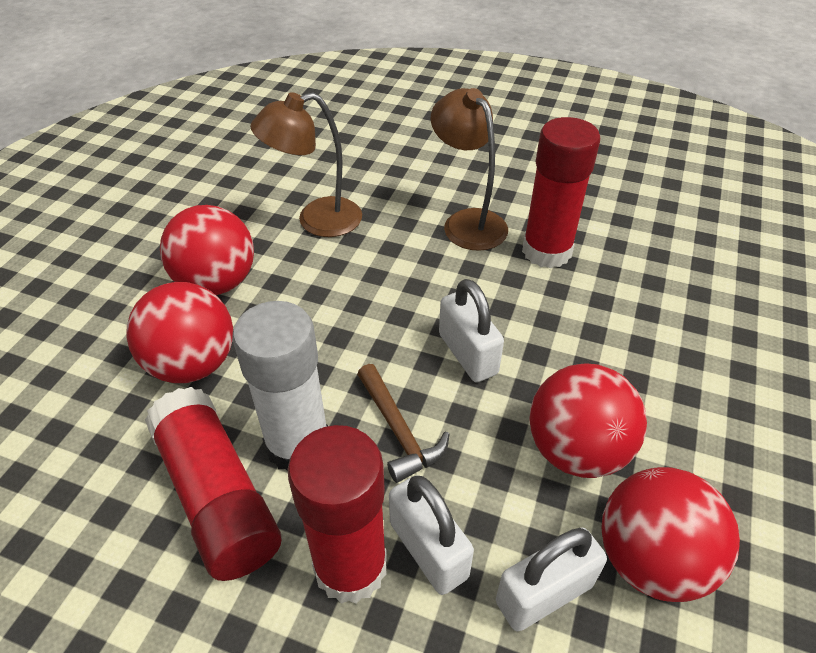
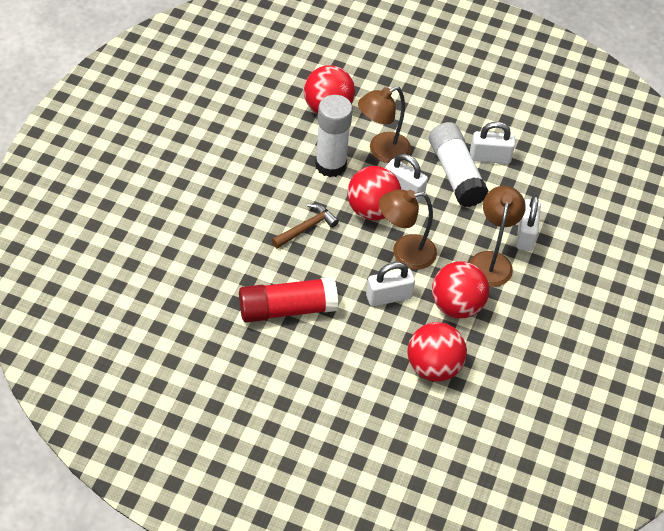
brown lamp: 2 -> 3
red glue stick: 3 -> 1
white glue stick: 1 -> 2
white padlock: 3 -> 4

